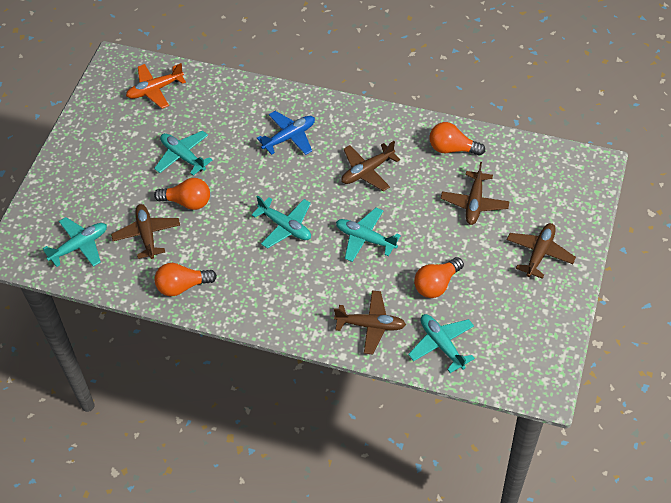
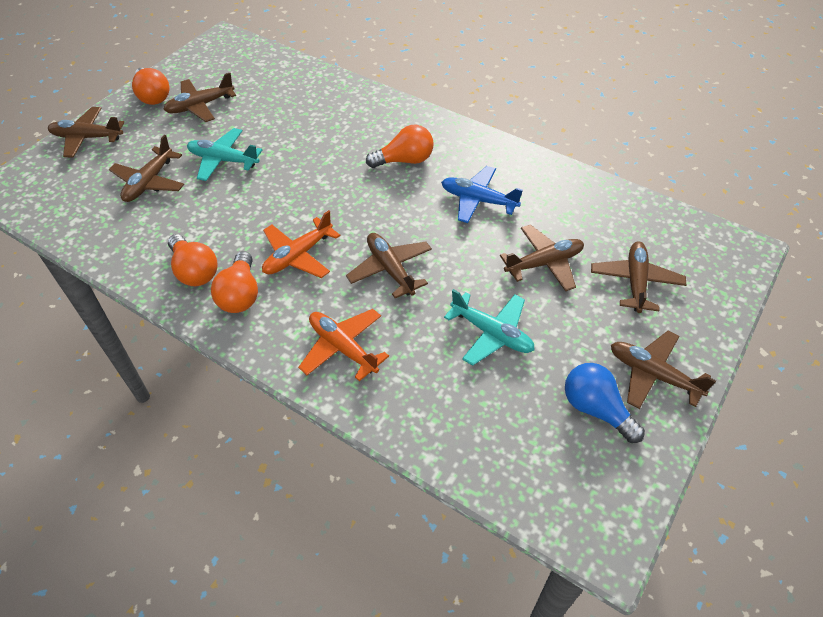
blue light bulb: 0 -> 1
brown plane: 5 -> 7
orange plane: 1 -> 2
turquoise plane: 5 -> 2

